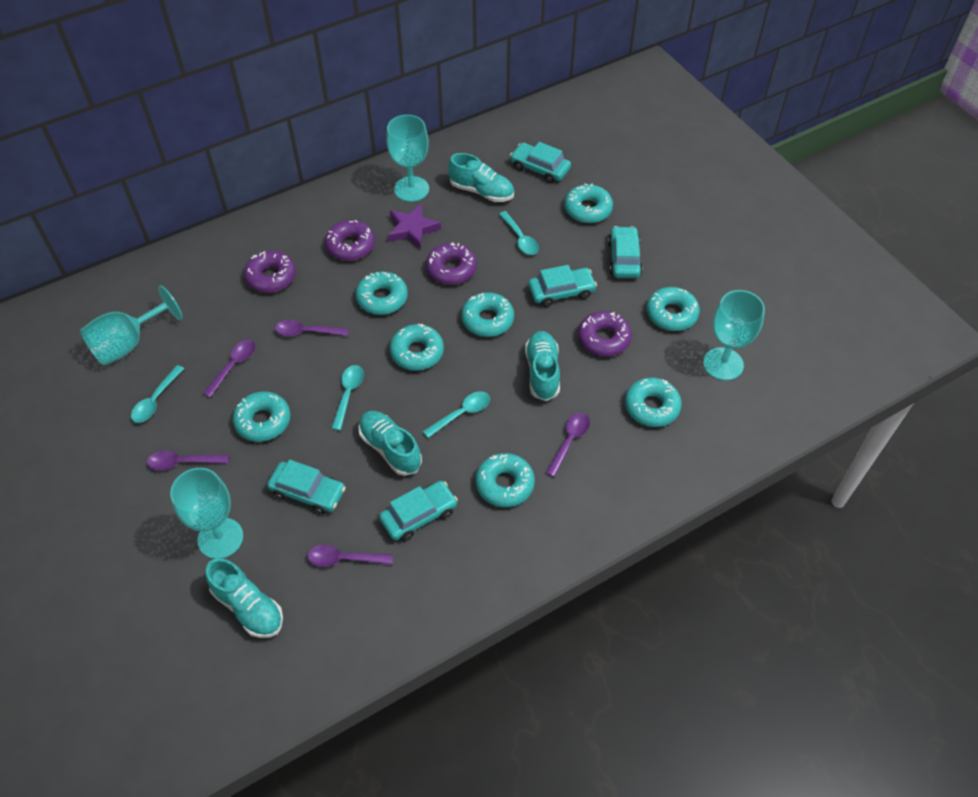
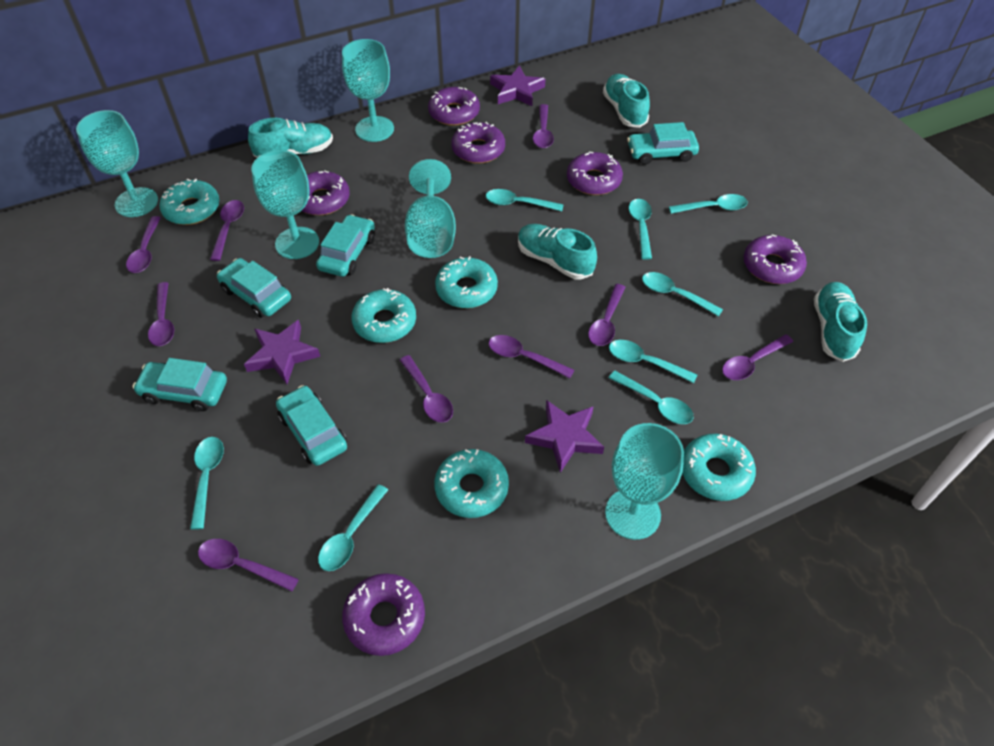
purple donut: 4 -> 6
purple spoon: 5 -> 9
purple star: 1 -> 3
turquoise donut: 8 -> 5
turquoise goblet: 4 -> 5
turquoise spoon: 4 -> 8

